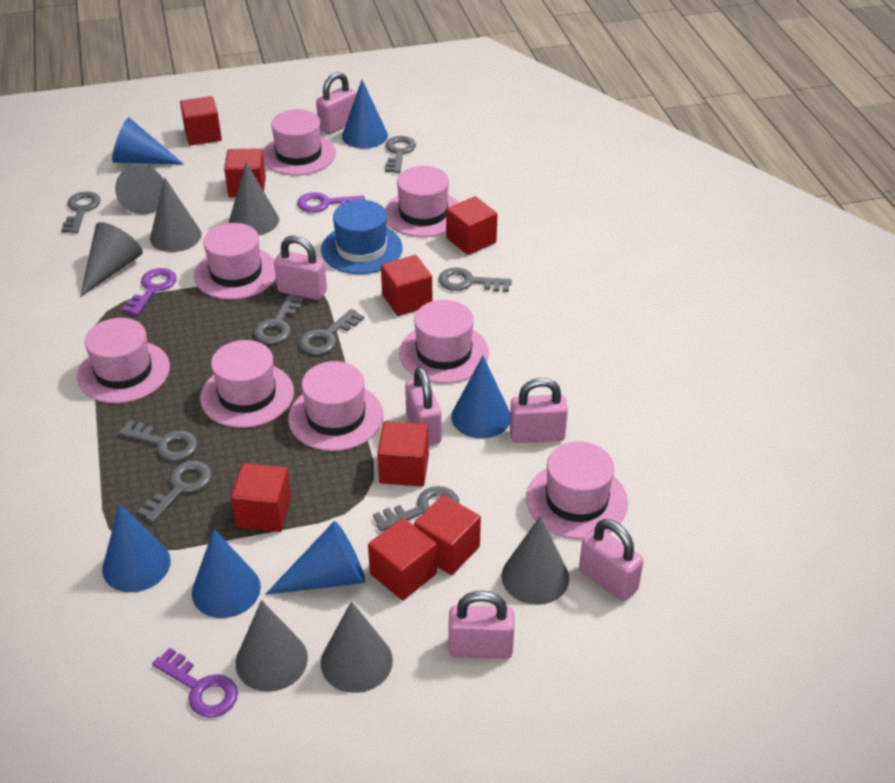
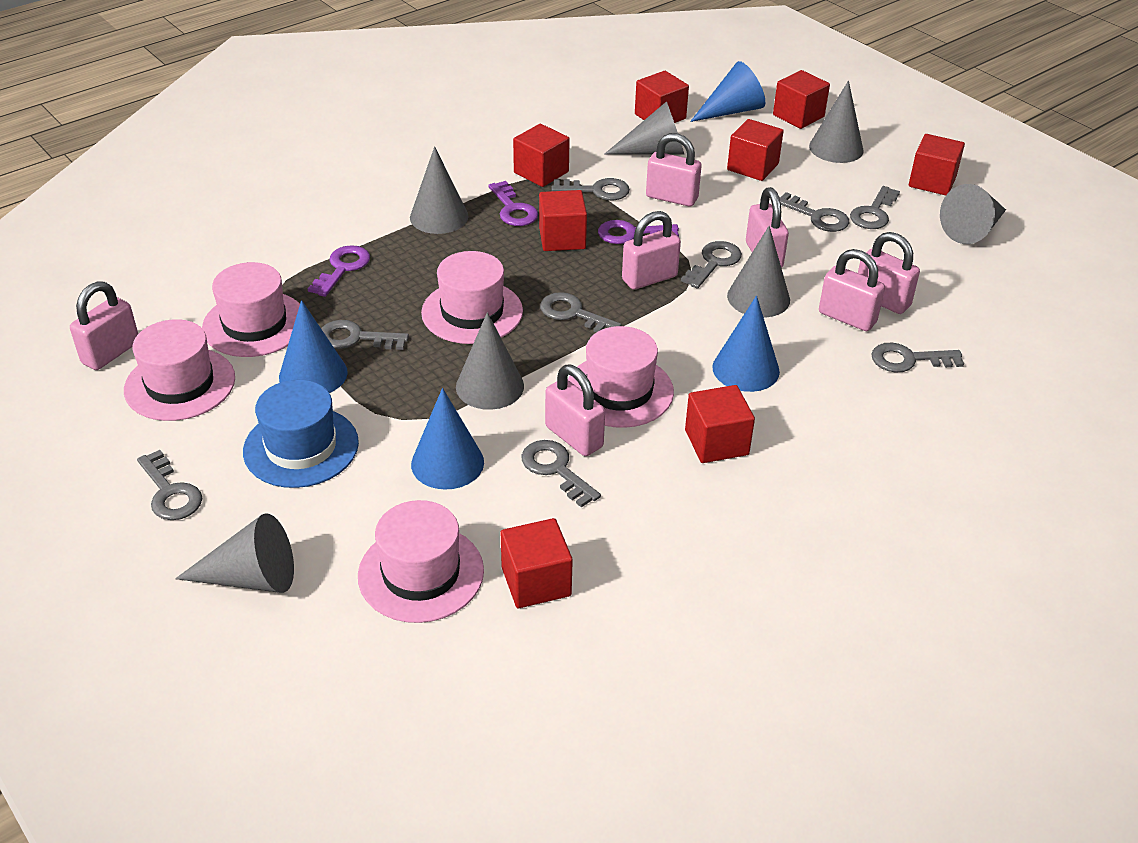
blue cone: 6 -> 4
grey key: 8 -> 9
pink hat: 8 -> 5
pink padlock: 6 -> 7

